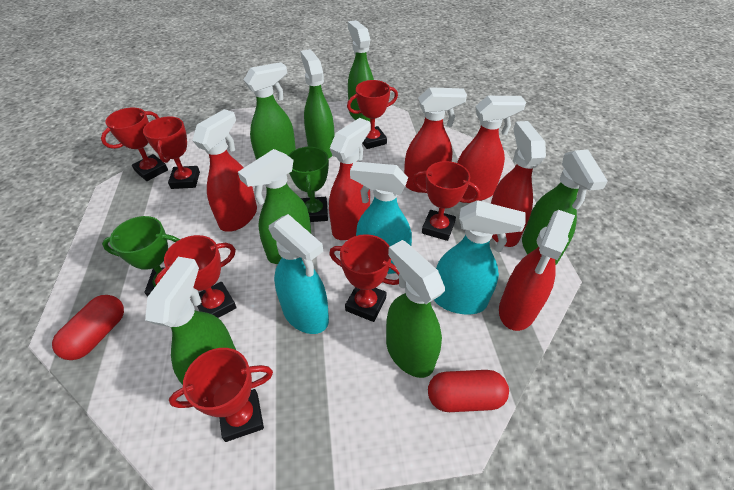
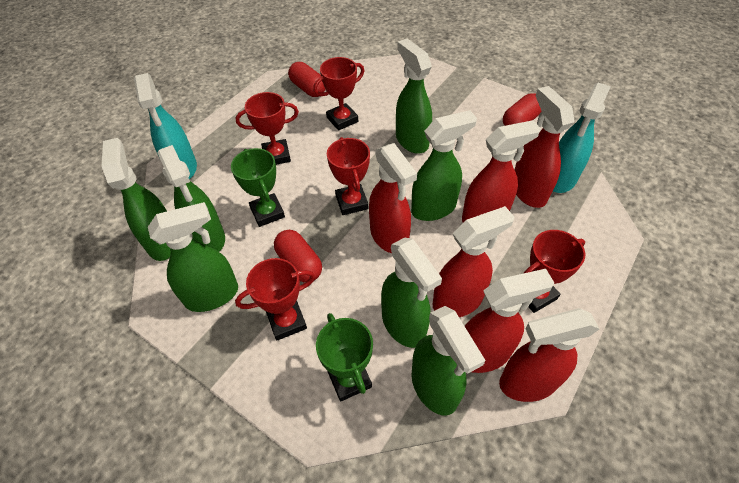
red capsule: 2 -> 3
red trophy: 7 -> 5
turquoise spray bottle: 3 -> 2

